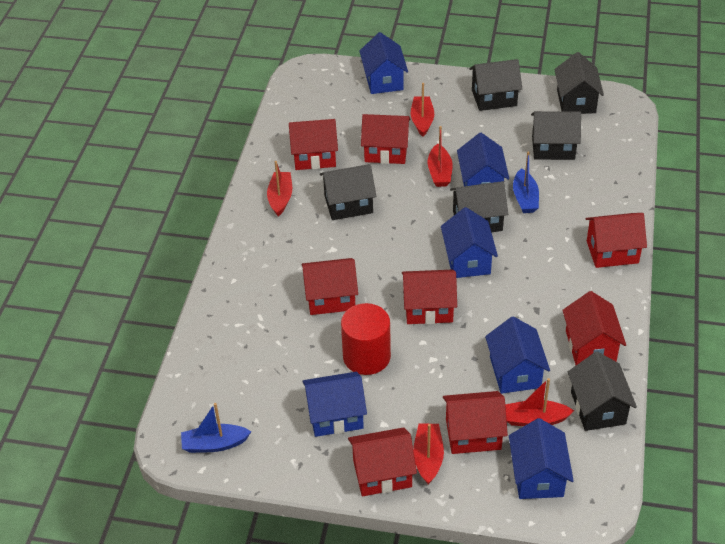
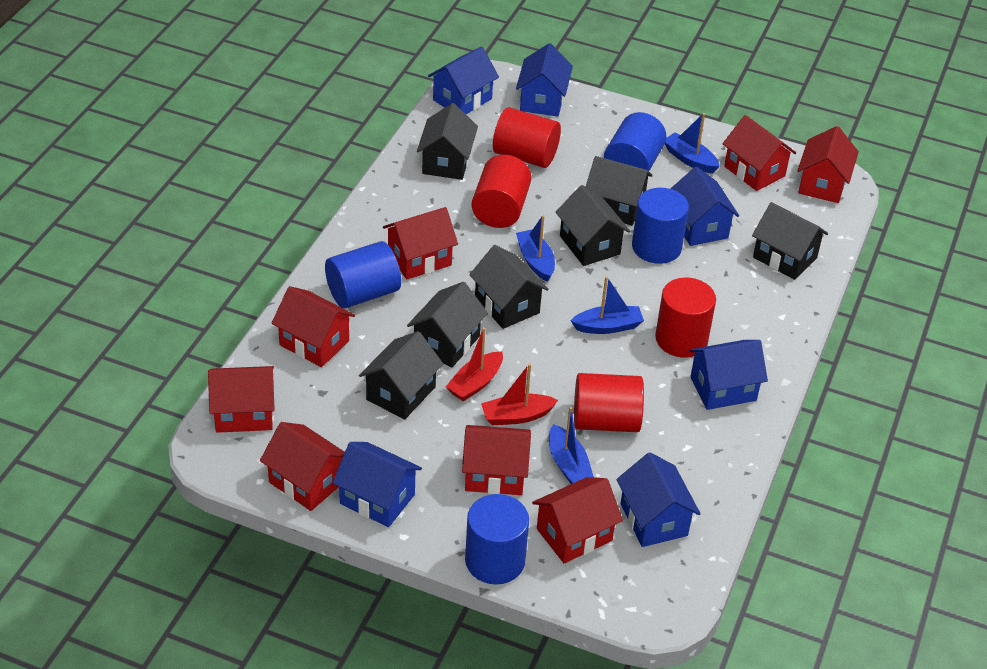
black house: 6 -> 7
blue boat: 2 -> 4
blue cylinder: 0 -> 4
red boat: 5 -> 2
red cylinder: 1 -> 4

